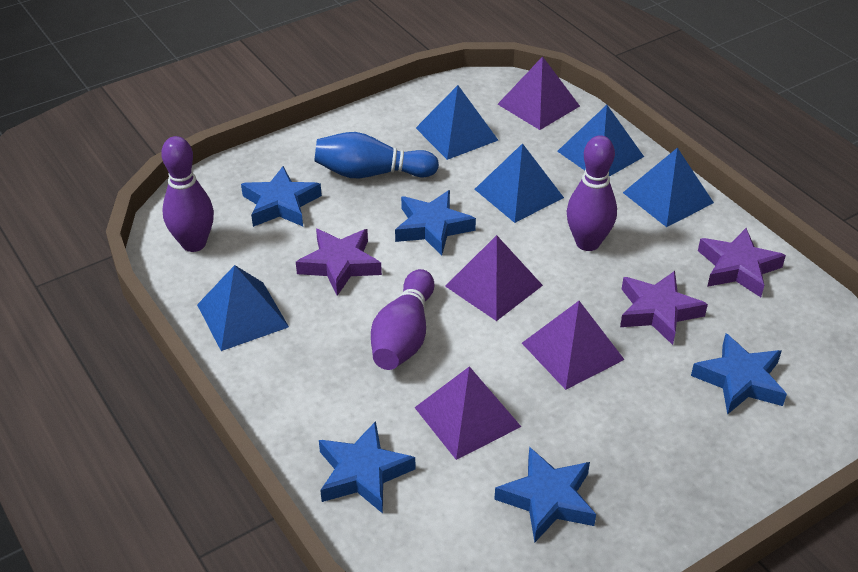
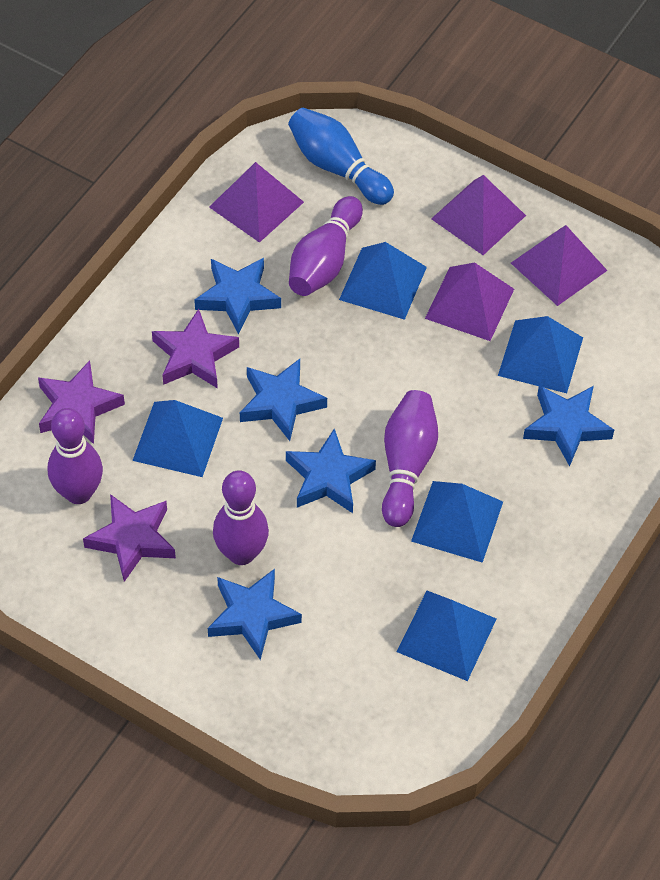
purple bowling pin: 3 -> 4

